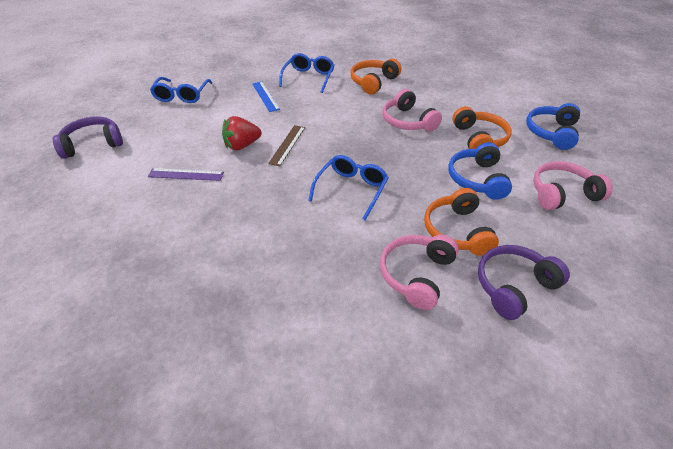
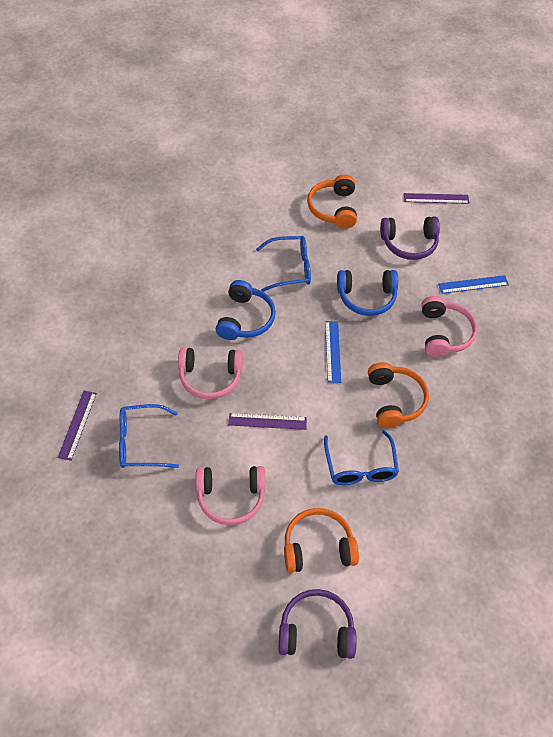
blue ruler: 1 -> 2
brown ruler: 1 -> 0
purple ruler: 1 -> 3
red strawberry: 1 -> 0

